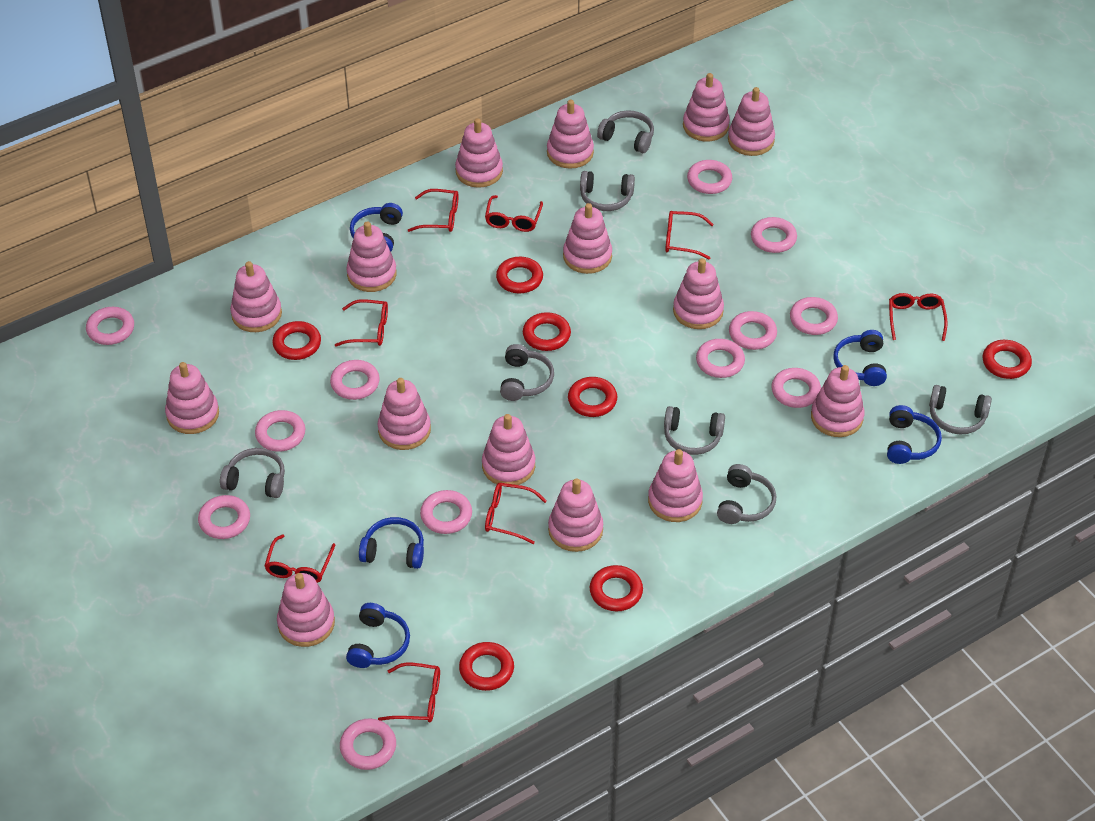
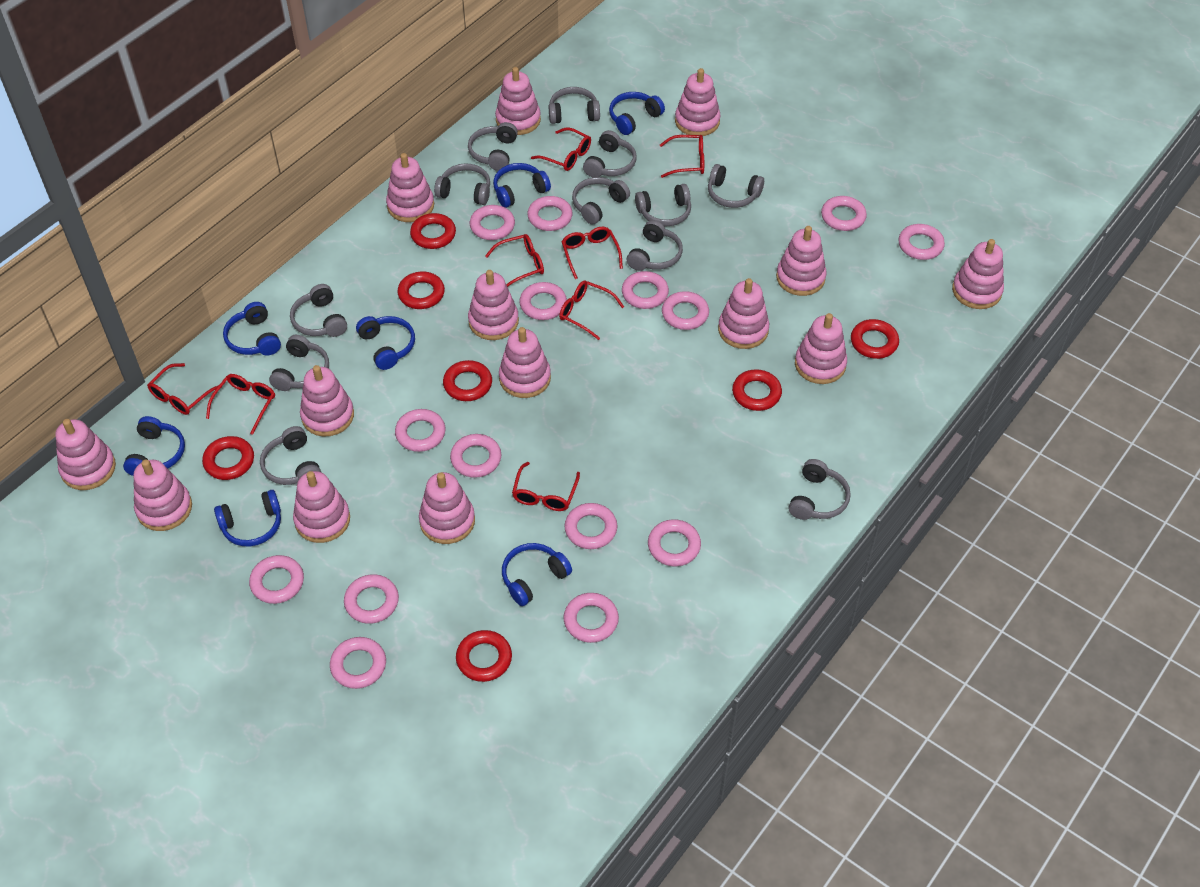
blue headphones: 5 -> 7
grey headphones: 7 -> 12
pink ring: 12 -> 15
pink stacking toy: 15 -> 14

